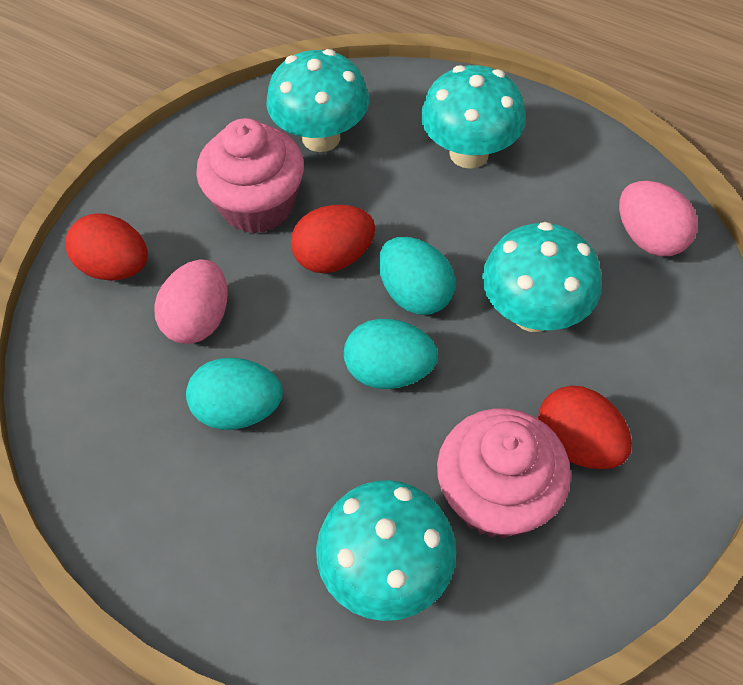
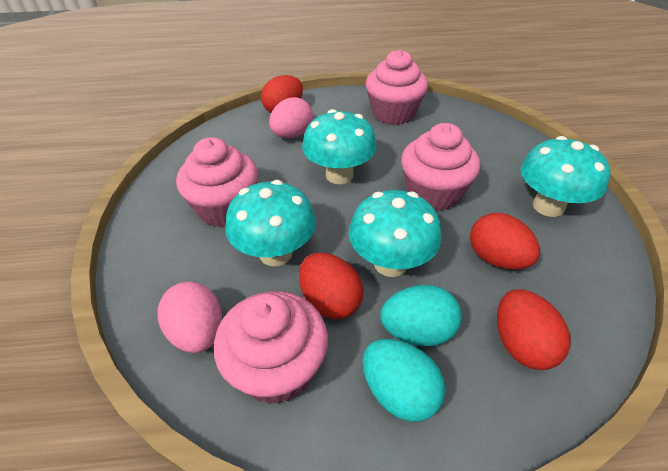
pink cupcake: 2 -> 4
red egg: 3 -> 4
turquoise egg: 3 -> 2

